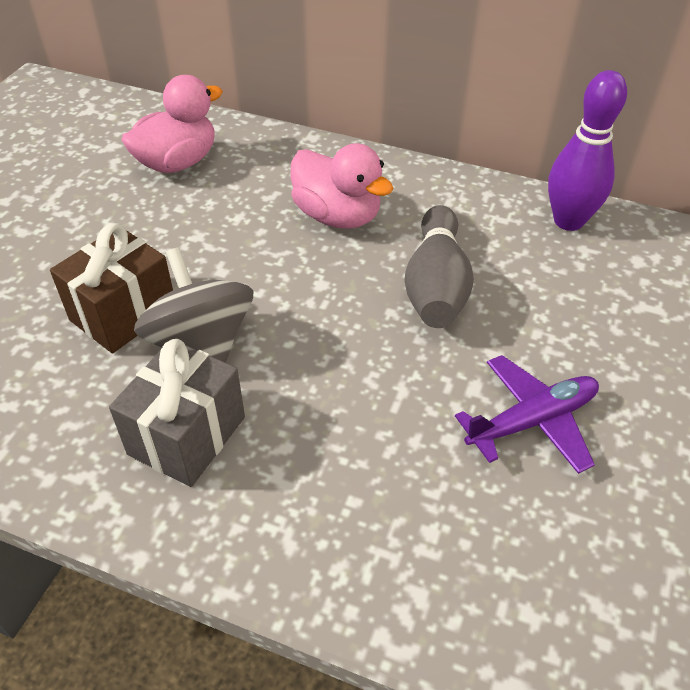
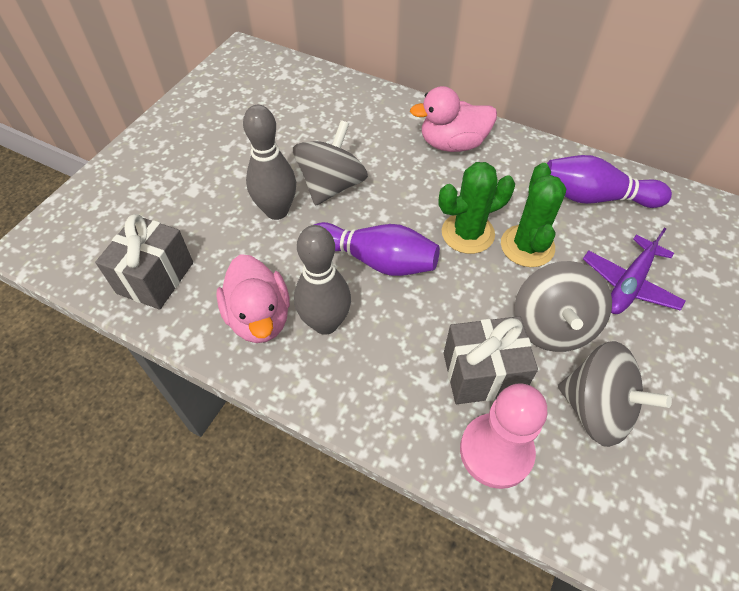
brown gift: 1 -> 0
green cactus: 0 -> 2
grey bowling pin: 1 -> 2
grey gift: 1 -> 2
grey spinning top: 1 -> 3
pink pawn: 0 -> 1
purple bowling pin: 1 -> 2

